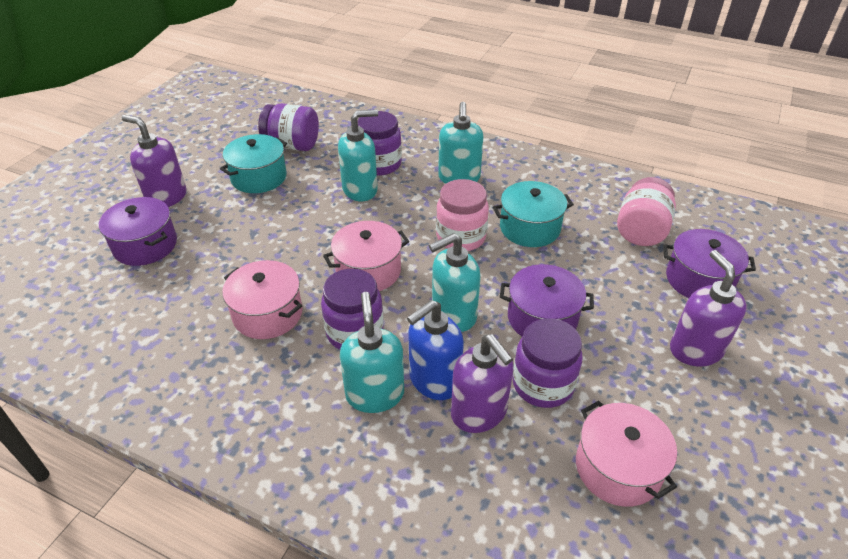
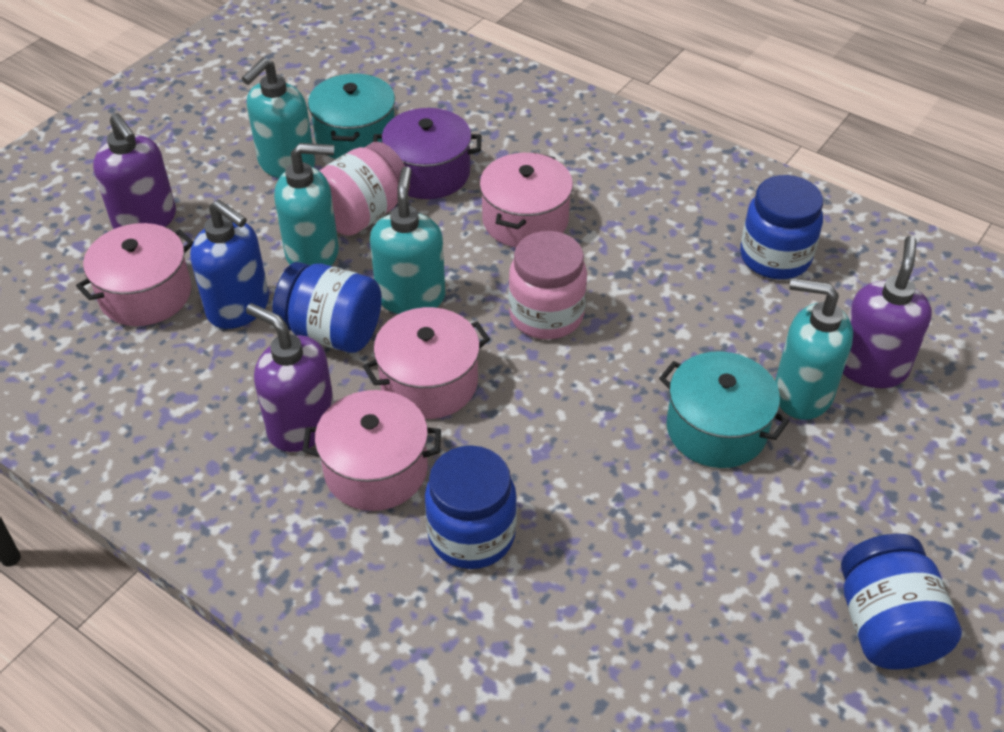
blue jar: 0 -> 4
pink pot: 3 -> 4
purple jar: 4 -> 0
purple pot: 3 -> 1

